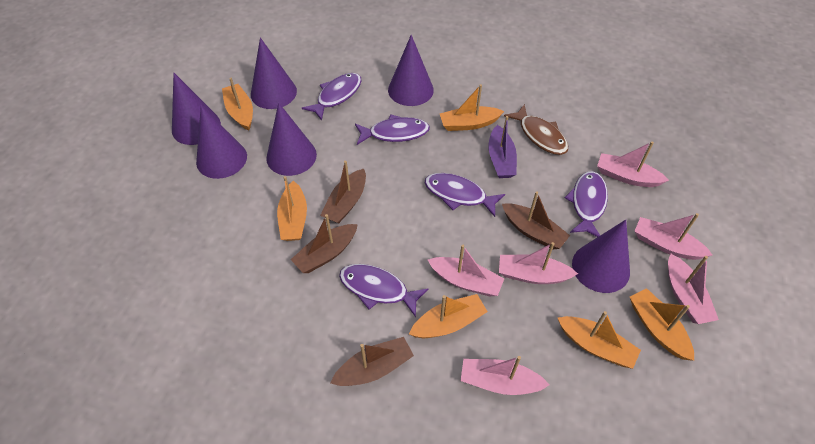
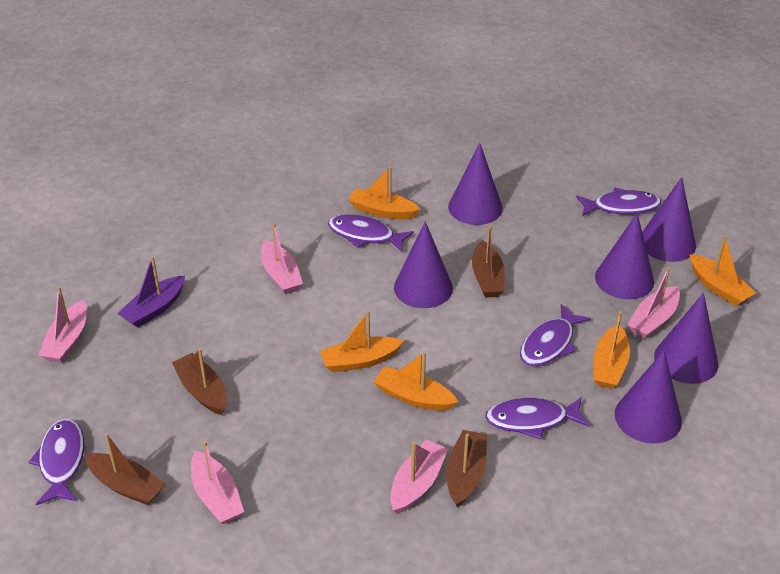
brown fish: 1 -> 0
orange boat: 6 -> 5
pink boat: 6 -> 5

